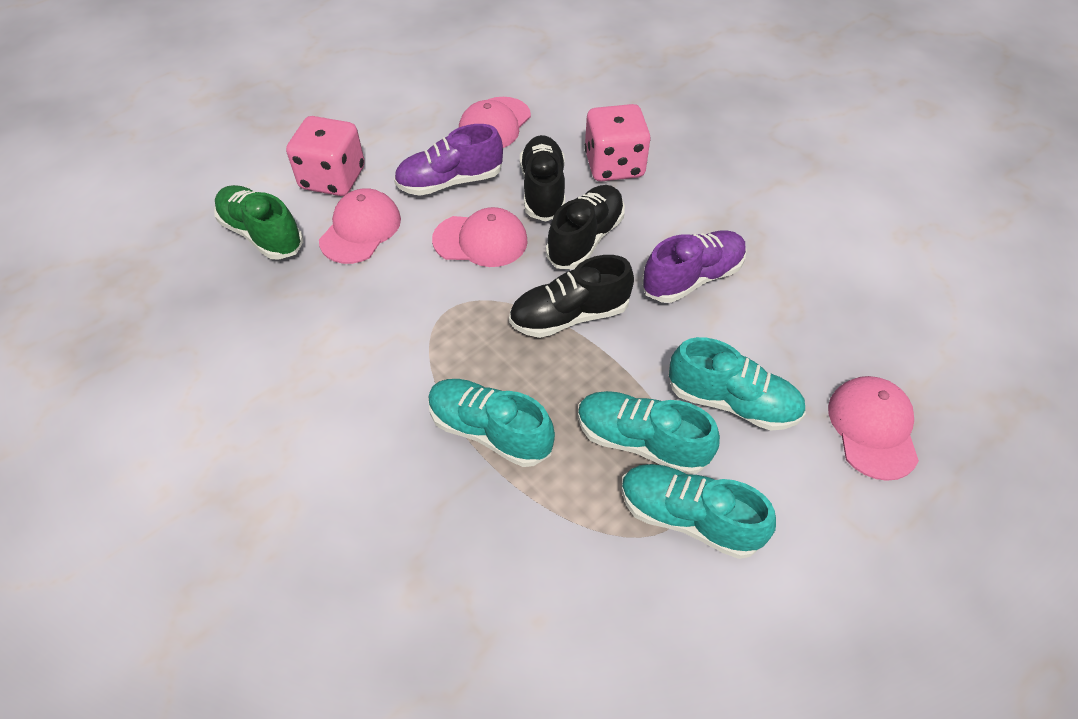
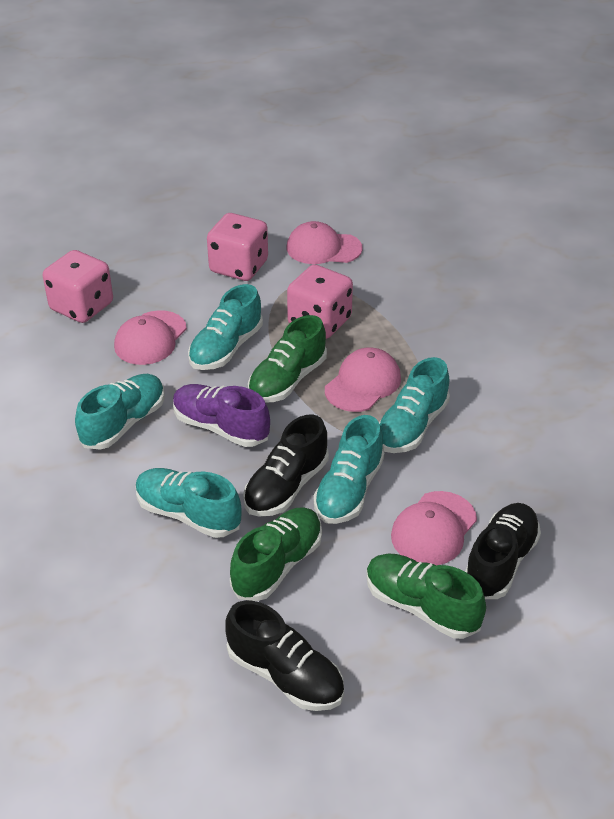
green shoe: 1 -> 3
pink dice: 2 -> 3
purple shoe: 2 -> 1
turquoise shoe: 4 -> 5

